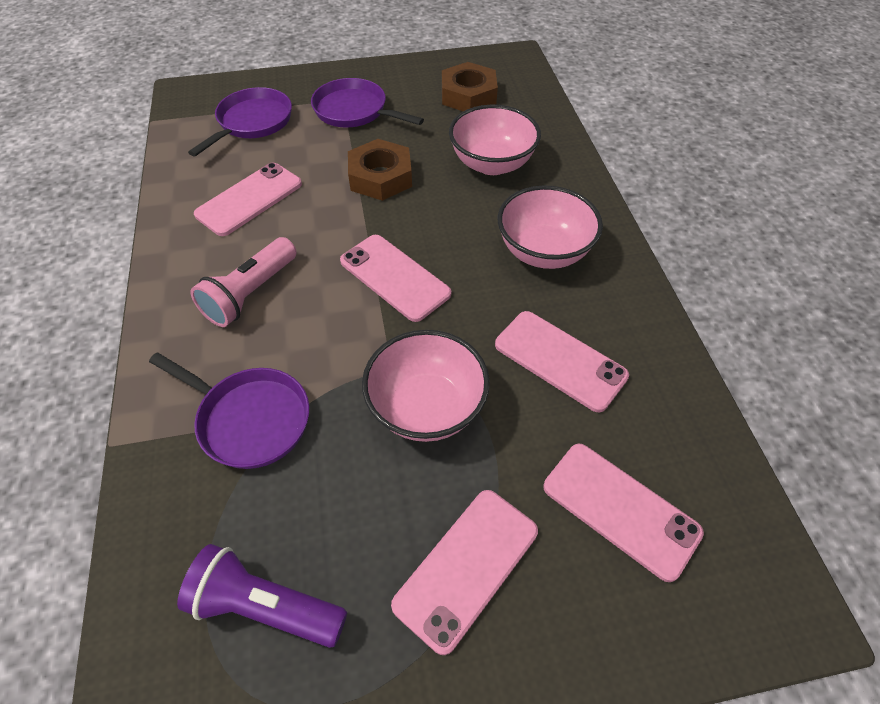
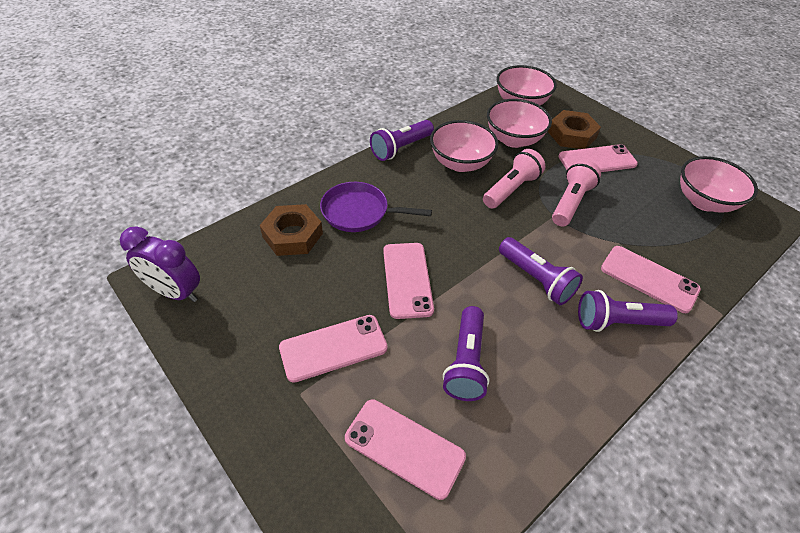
pink bowl: 3 -> 4
pink flashlight: 1 -> 2
purple clock: 0 -> 1
purple flashlight: 1 -> 4
purple pan: 3 -> 1

